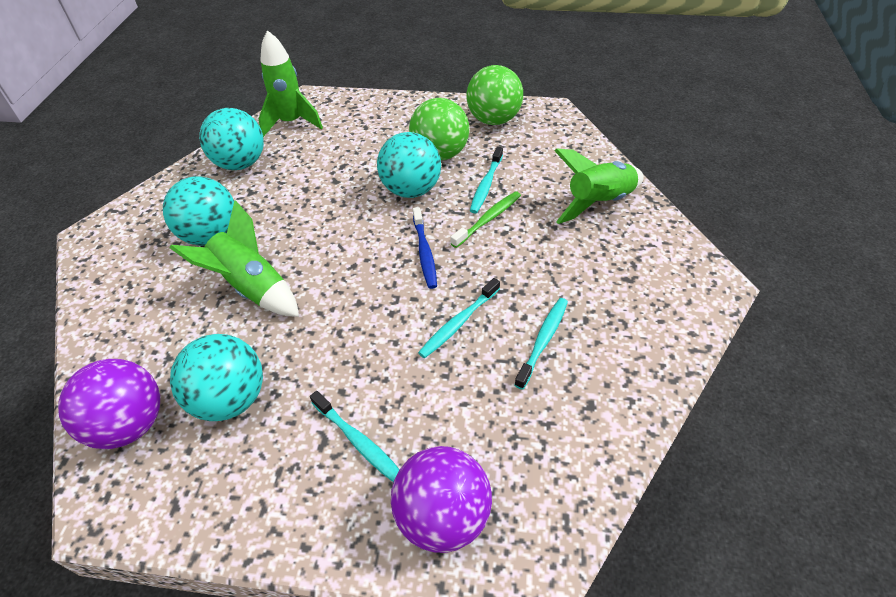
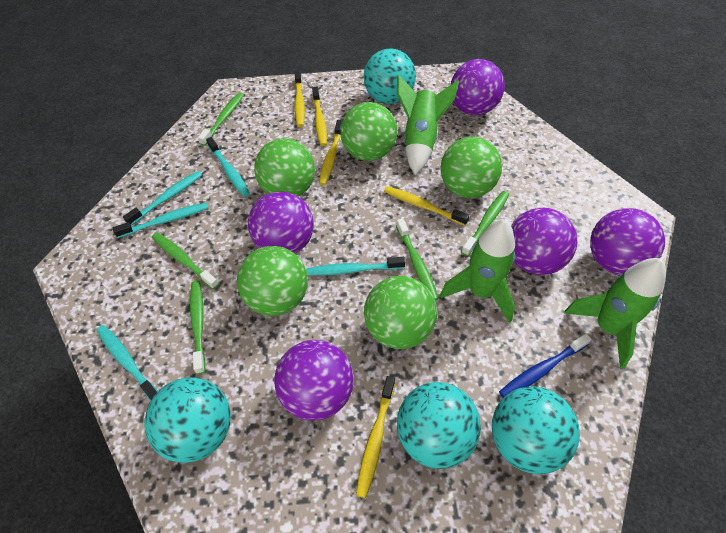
green ball: 2 -> 5
green toothbrush: 1 -> 5
purple ball: 2 -> 5
turquoise toothbrush: 4 -> 5
yellow toothbrush: 0 -> 5

